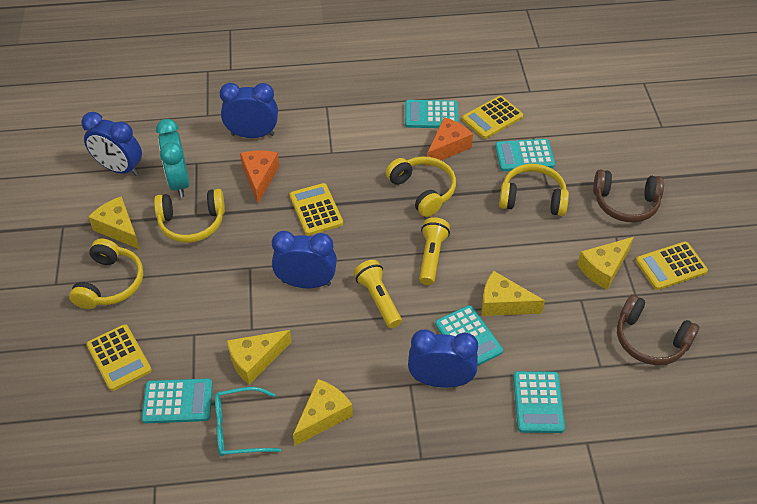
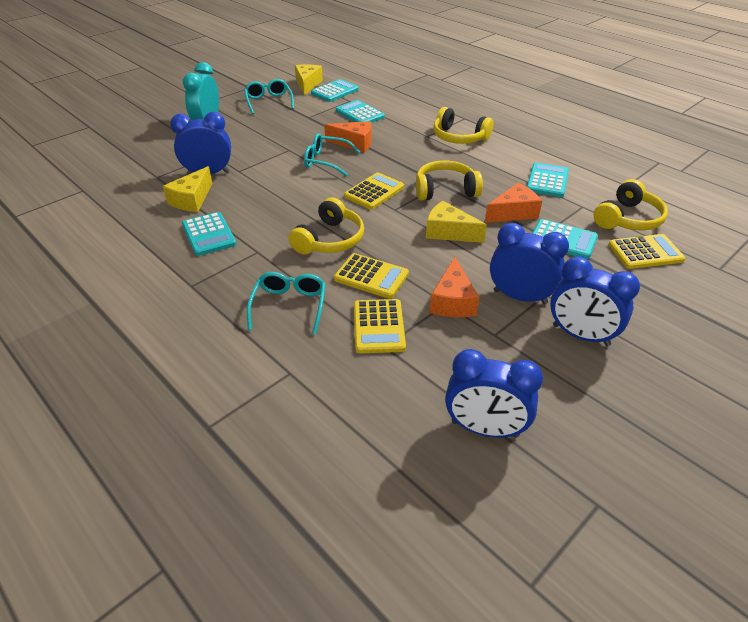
brown headphones: 2 -> 0
orange cheese: 2 -> 3
turquoise glasses: 1 -> 3
yellow cheese: 5 -> 3
yellow flashlight: 2 -> 0

